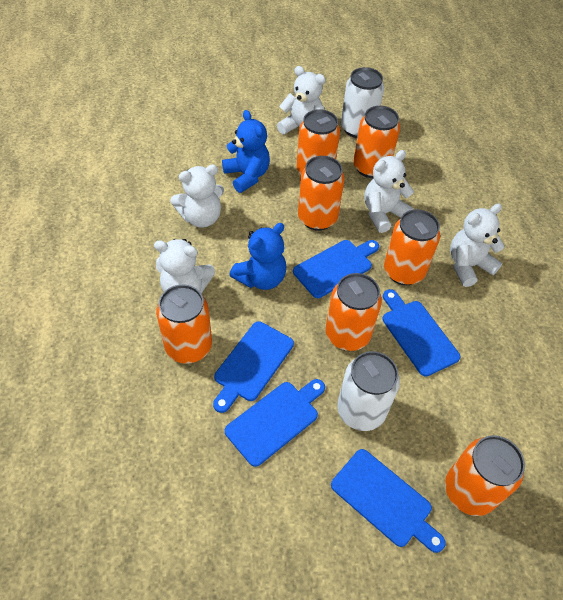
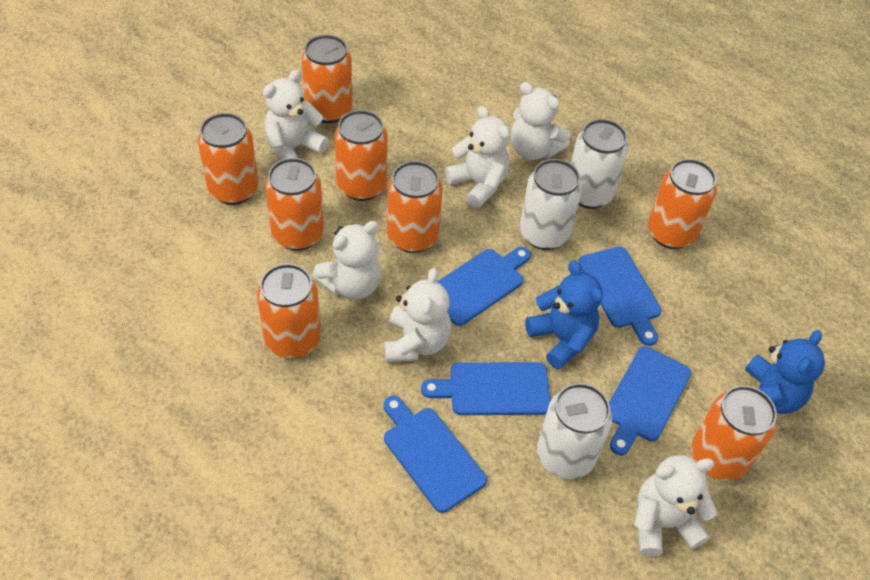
orange can: 7 -> 8
white can: 2 -> 3
white teddy bear: 5 -> 6

